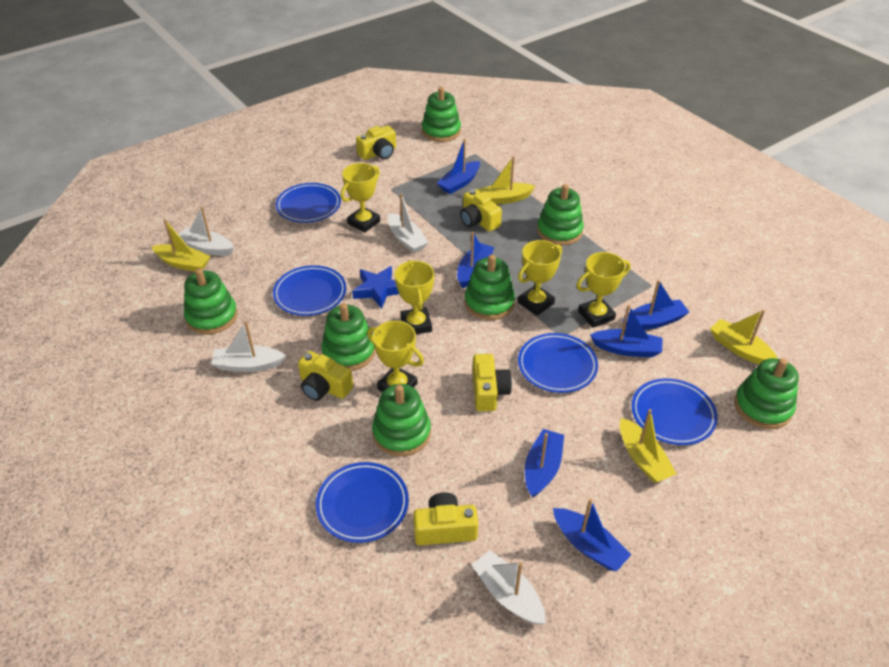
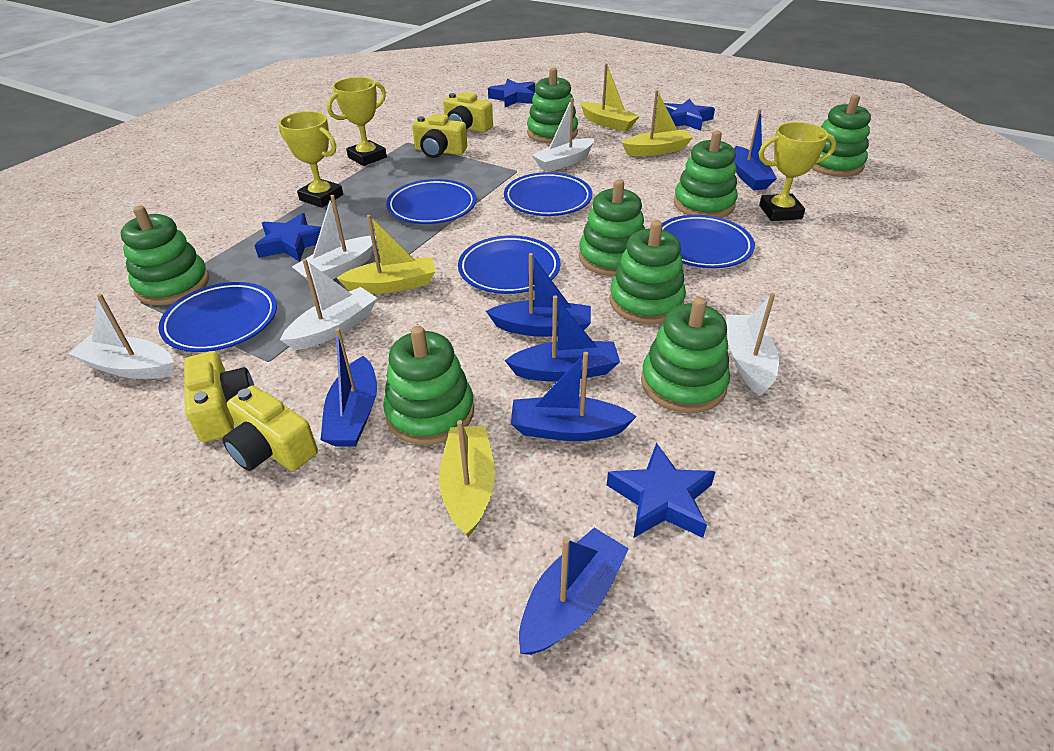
blue star: 1 -> 4
green stacking toy: 7 -> 8
white boat: 4 -> 5
yellow camera: 5 -> 4
yellow trophy: 5 -> 3

